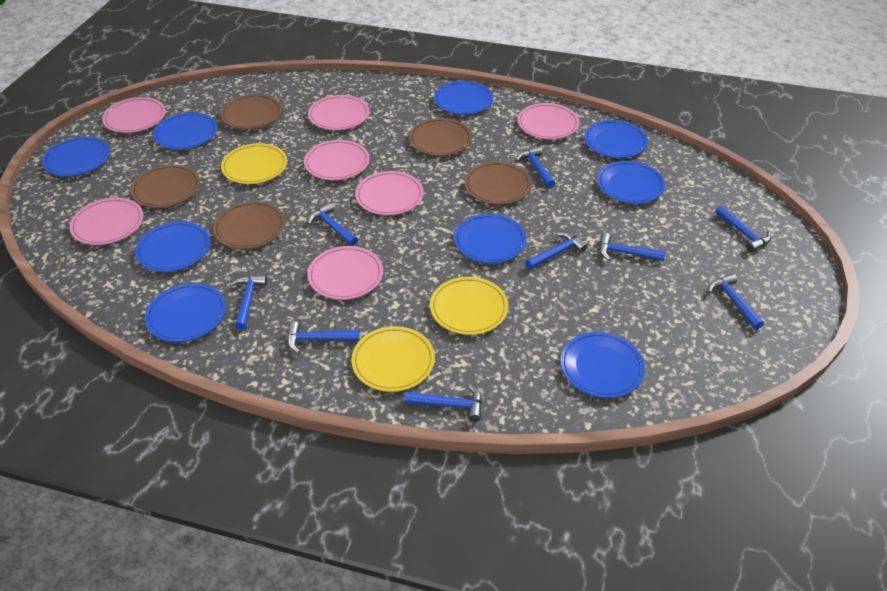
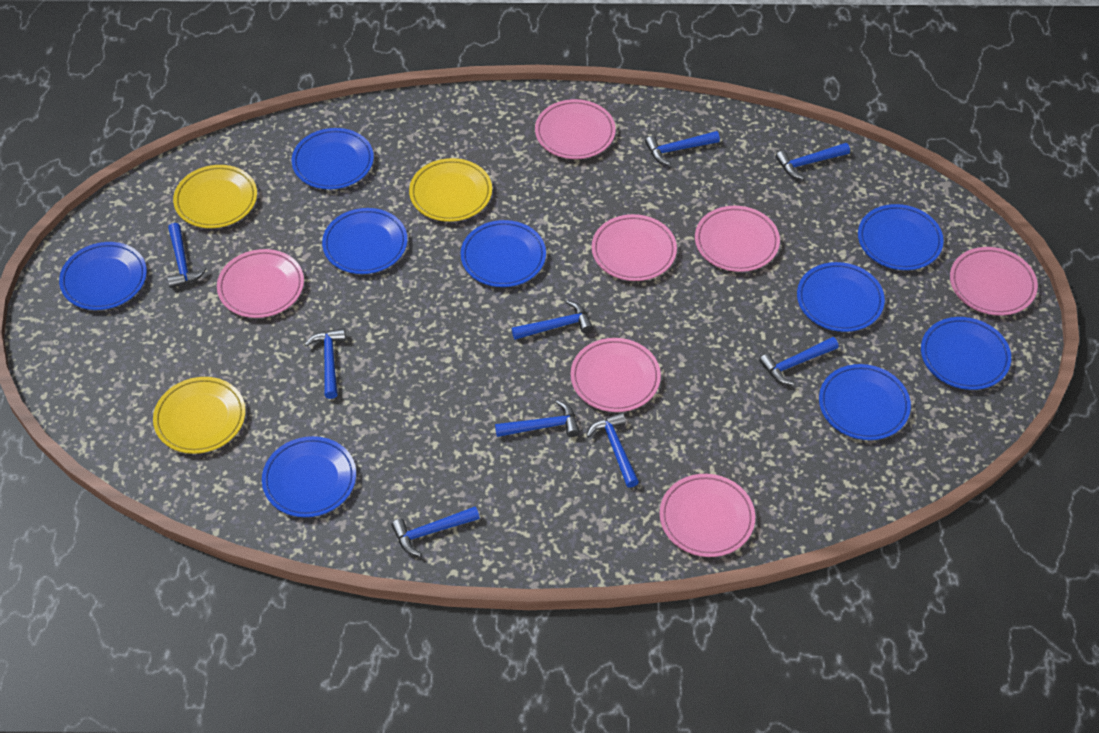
brown plate: 5 -> 0

